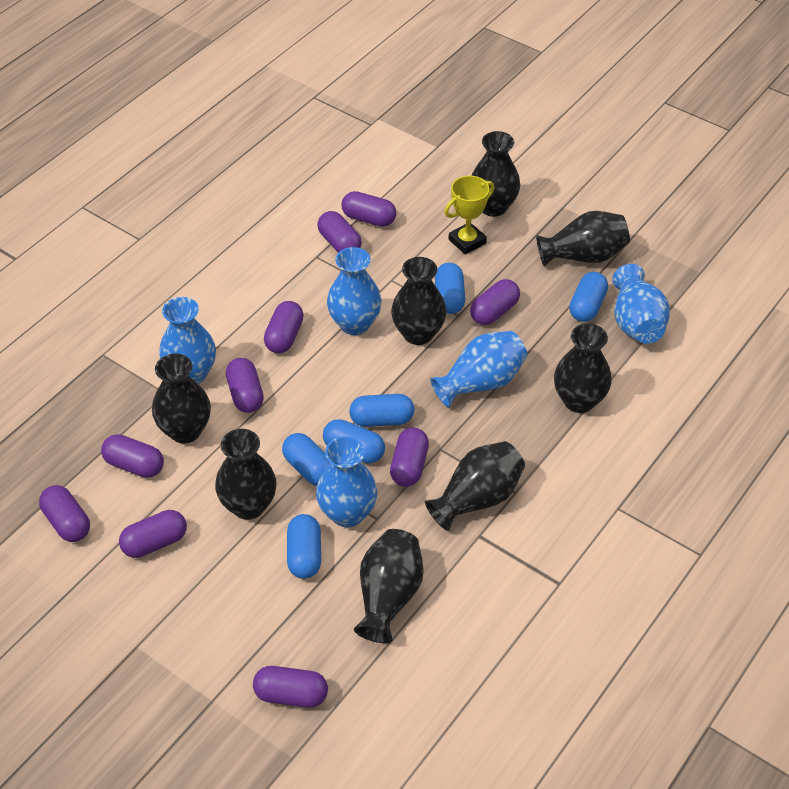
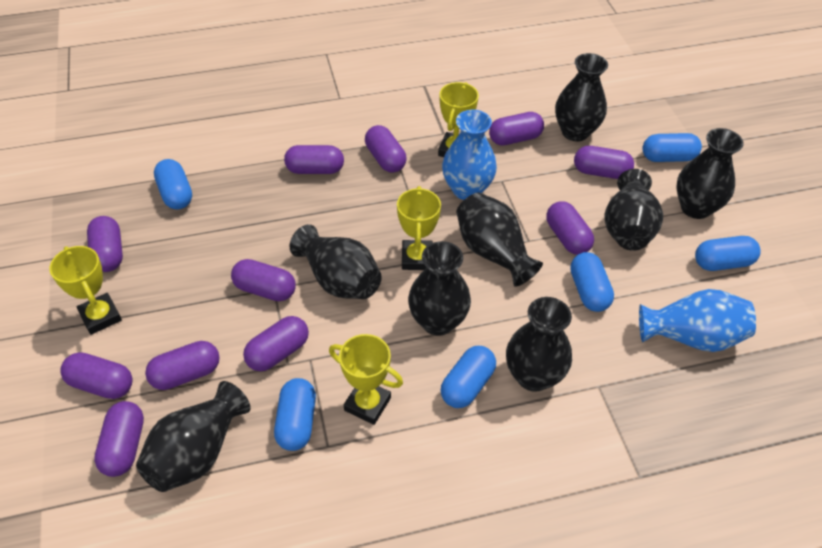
blue vase: 5 -> 2
purple capsule: 10 -> 11
yellow trophy: 1 -> 4

